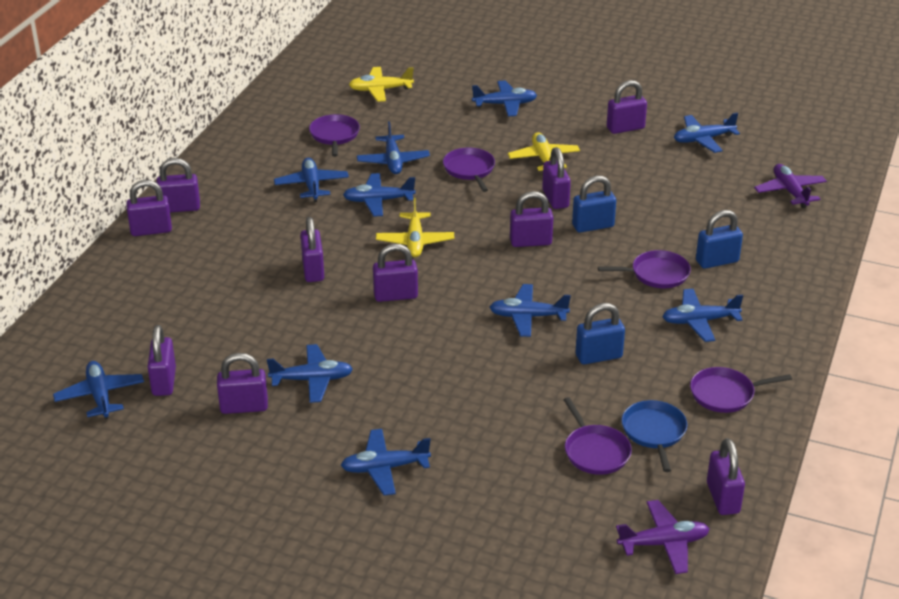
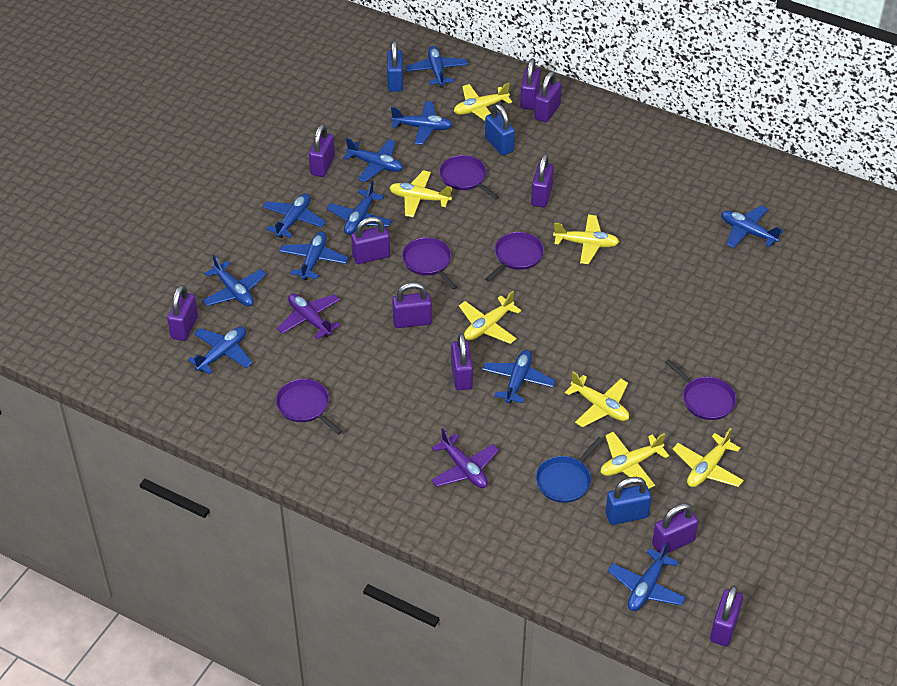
blue plane: 10 -> 11
yellow plane: 3 -> 7

